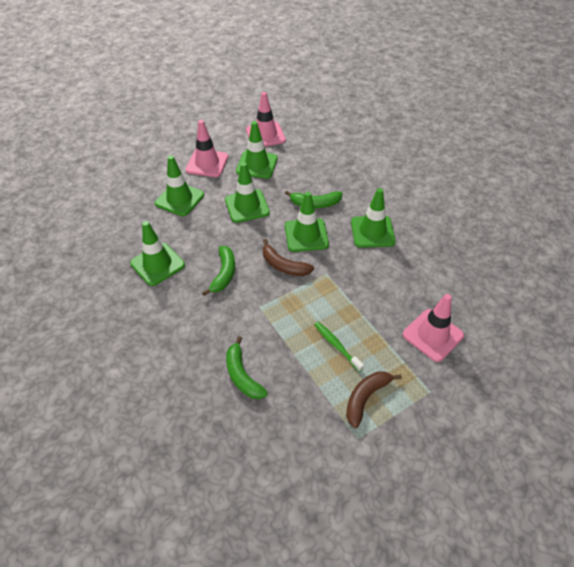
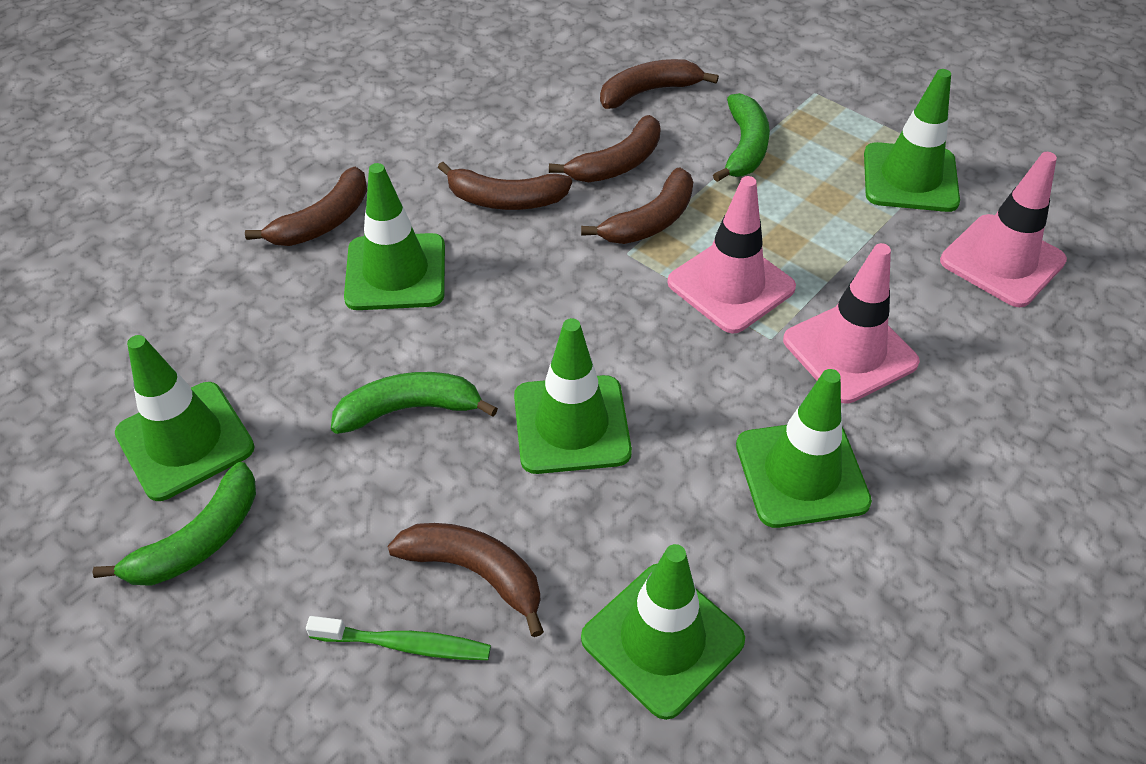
brown banana: 2 -> 6

